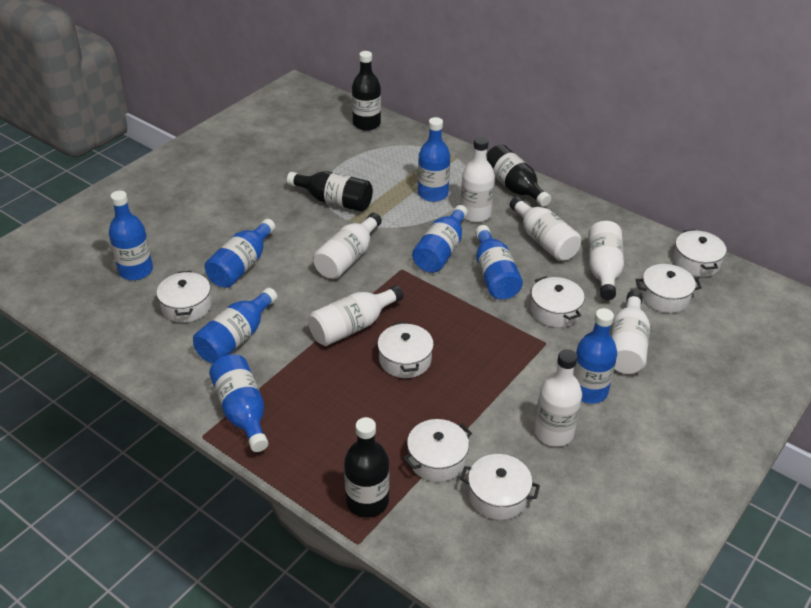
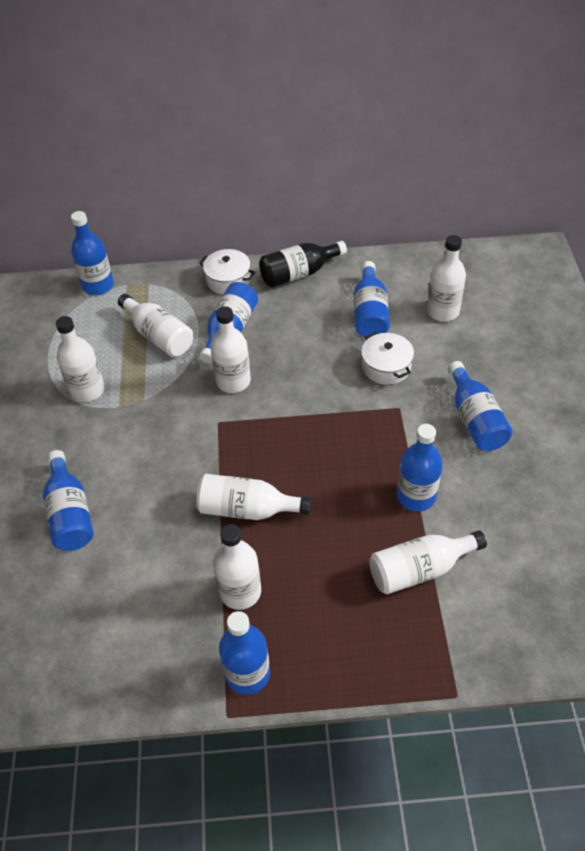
black bottle: 4 -> 1
blue bottle: 8 -> 7
white pot: 7 -> 2

